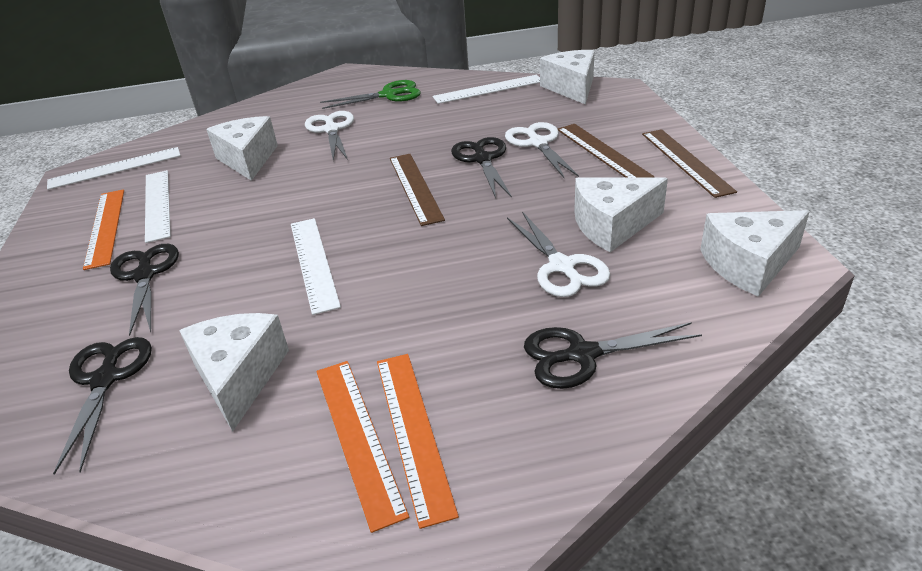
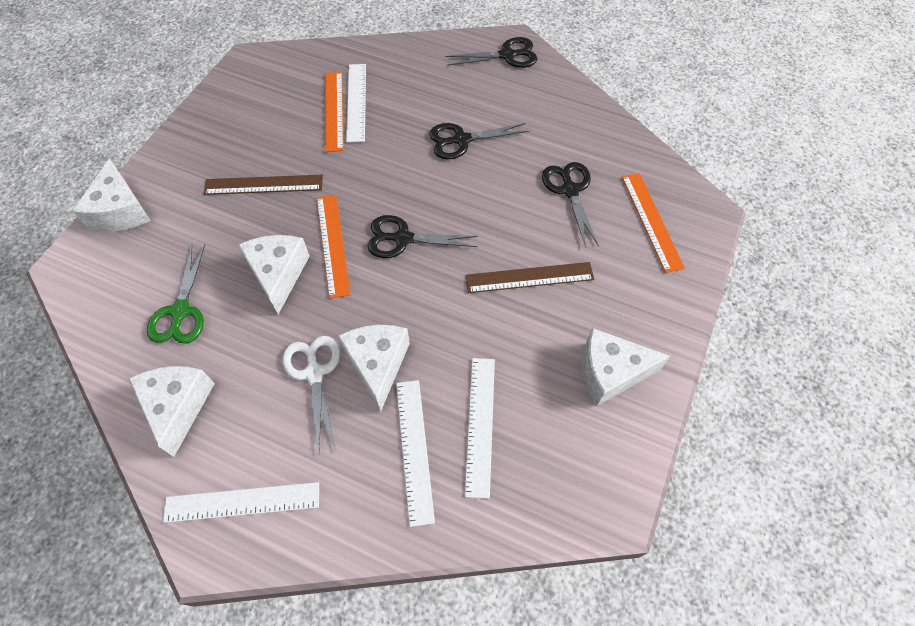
brown ruler: 3 -> 2
white scissors: 3 -> 1

